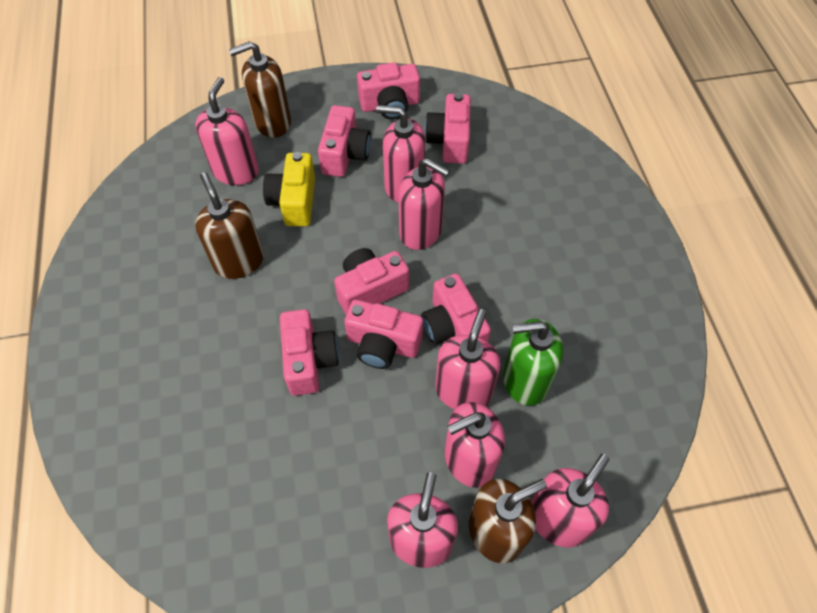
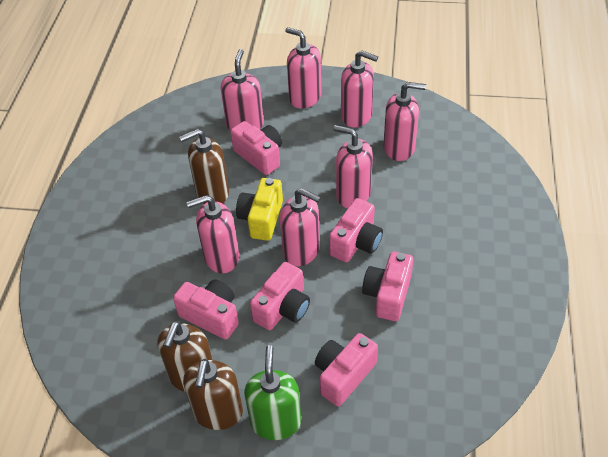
pink camera: 7 -> 6

